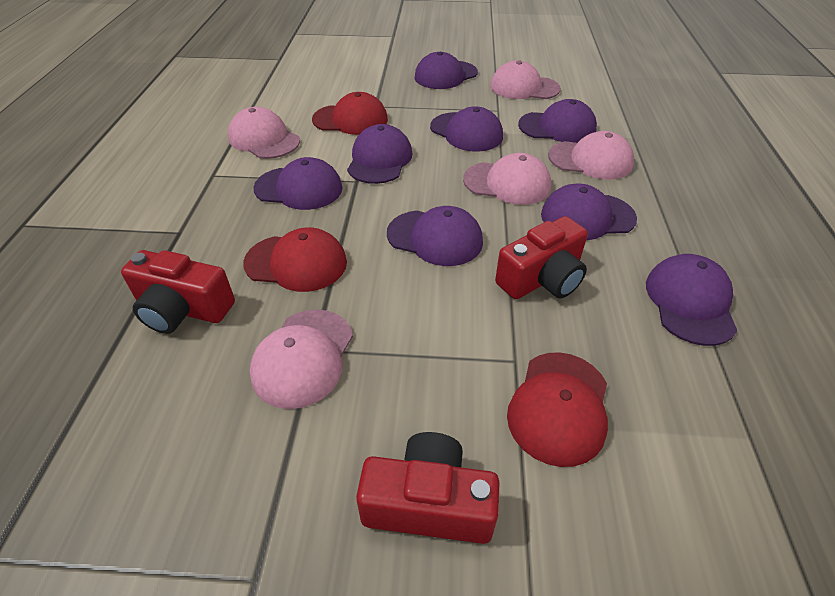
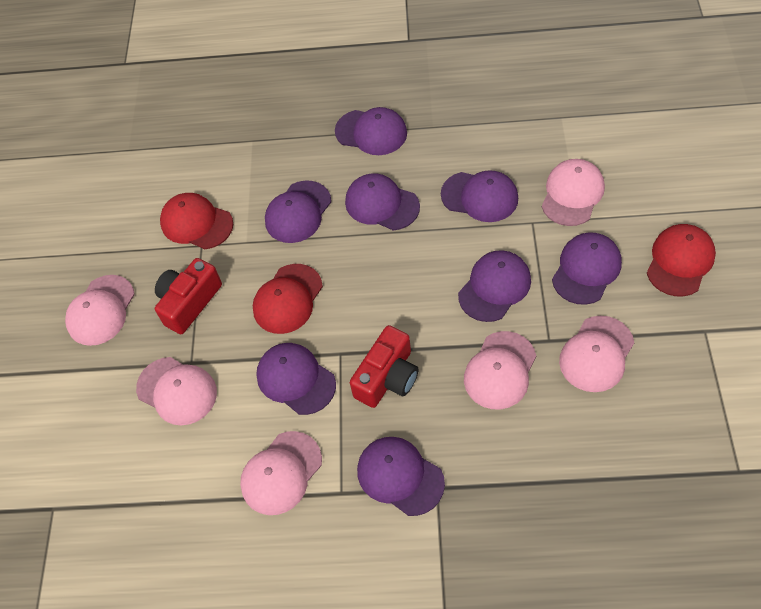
pink cap: 5 -> 6
red camera: 3 -> 2

